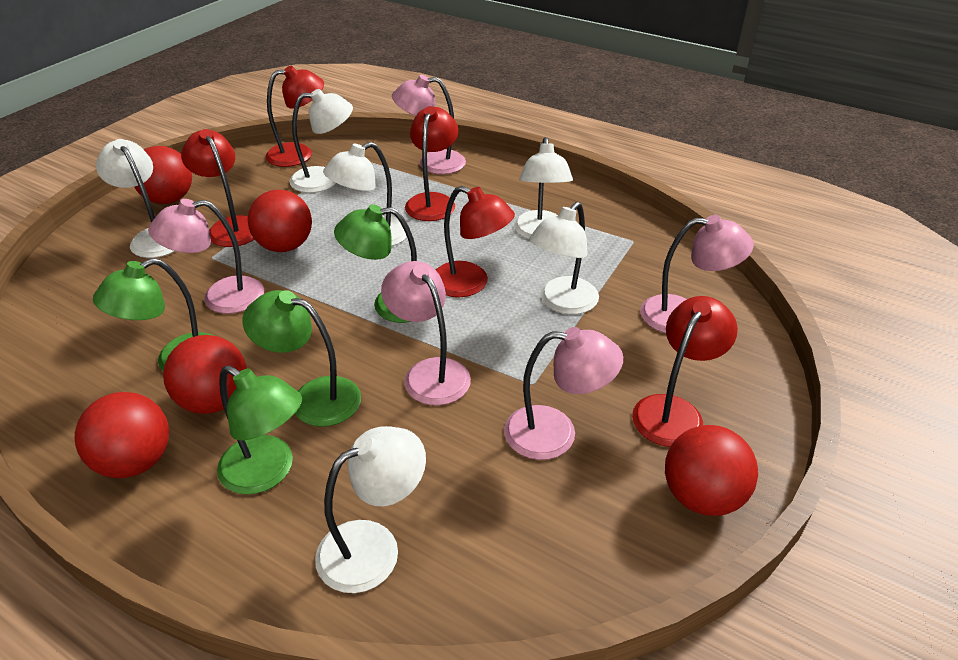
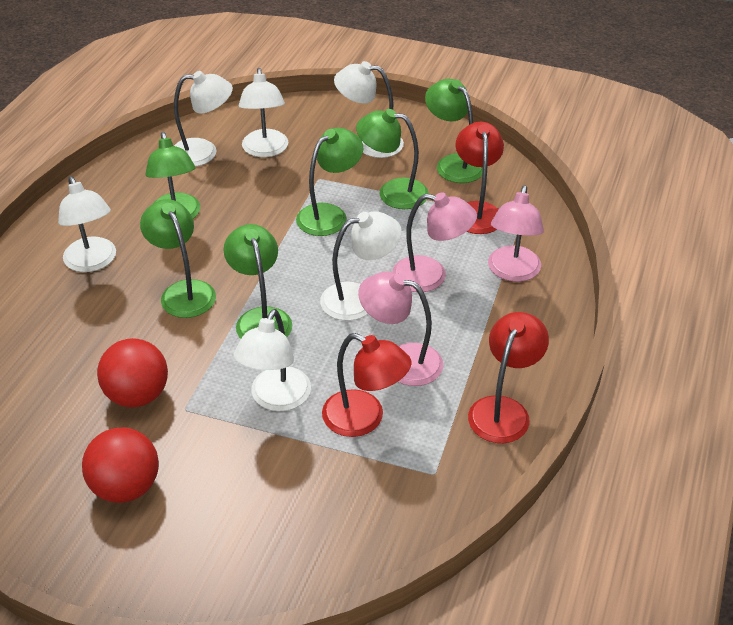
green lamp: 4 -> 6
pink lamp: 5 -> 3
red ball: 5 -> 2
red lamp: 5 -> 3

